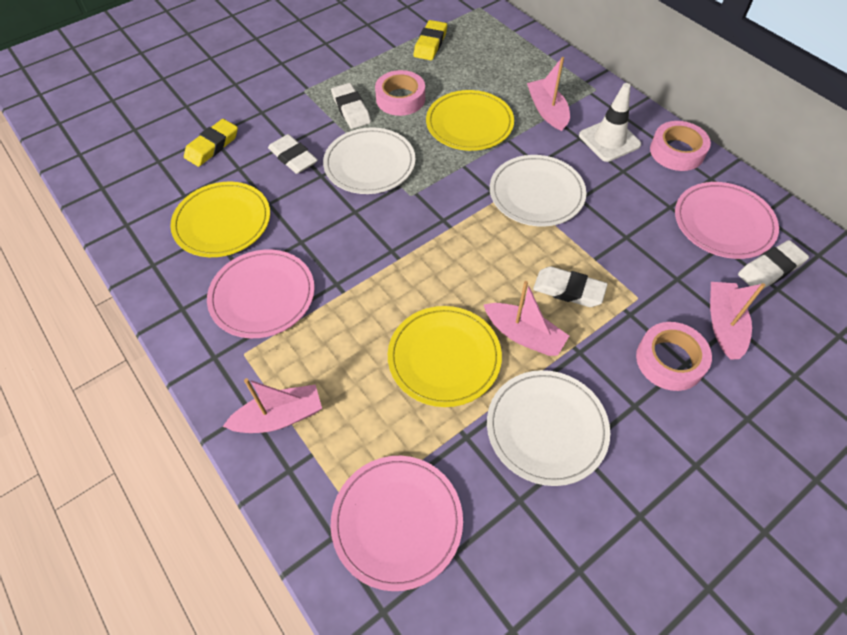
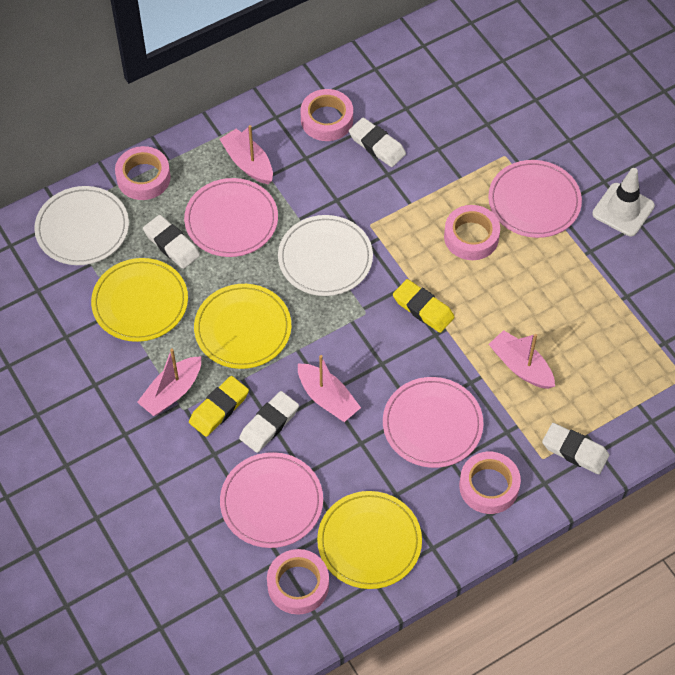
pink plate: 3 -> 4
pink tape: 3 -> 5
white plate: 3 -> 2

